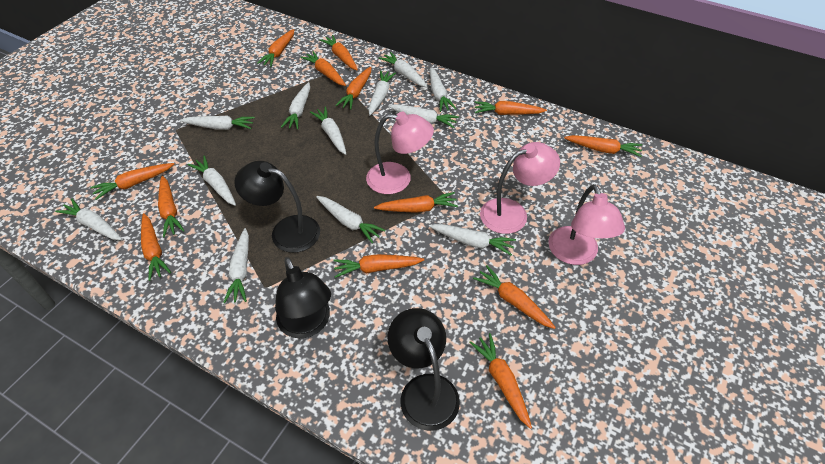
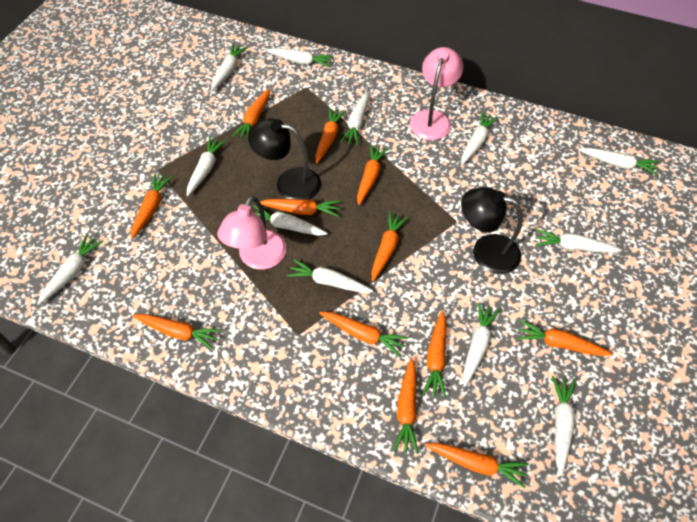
black lamp: 3 -> 2
orange carrot: 13 -> 12
pink lamp: 3 -> 2

